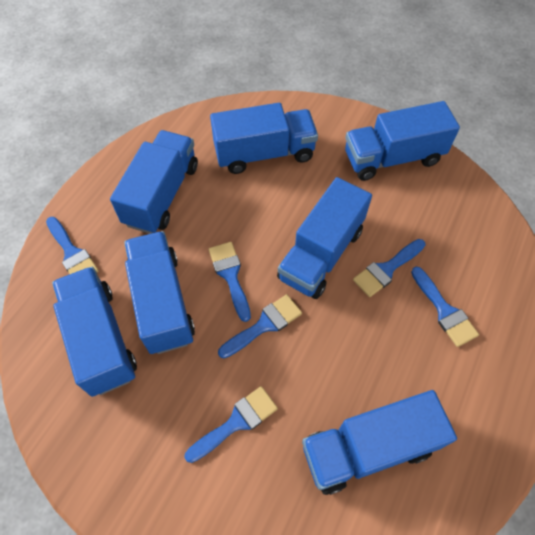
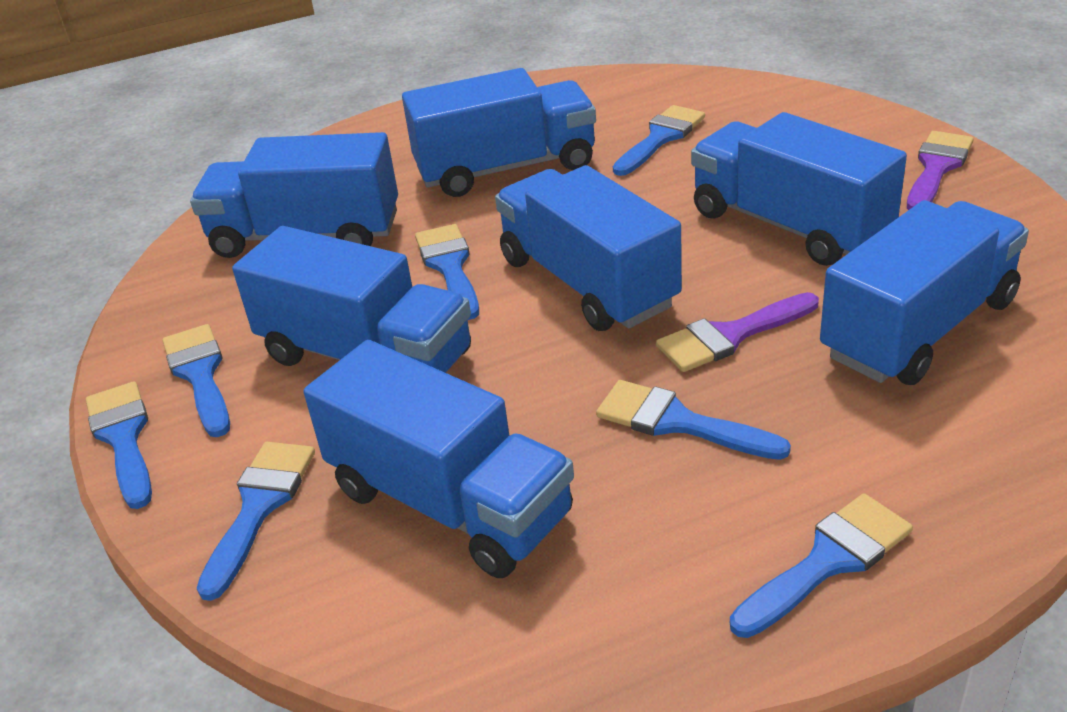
blue brush: 6 -> 7
purple brush: 0 -> 2

